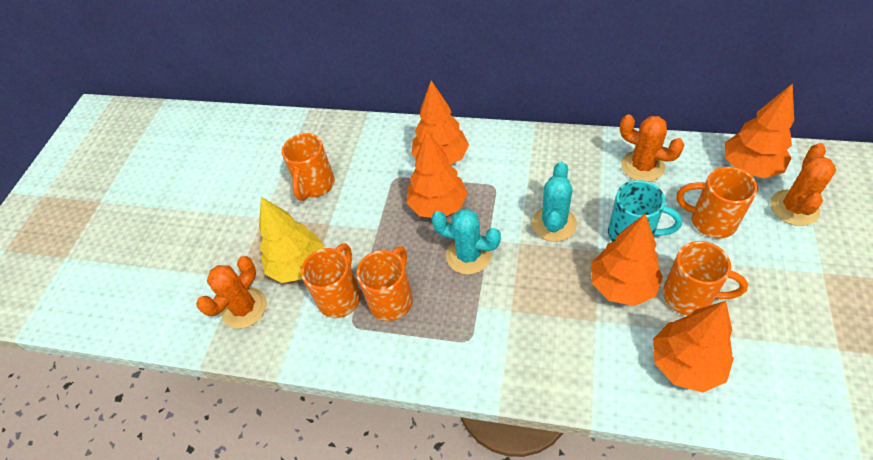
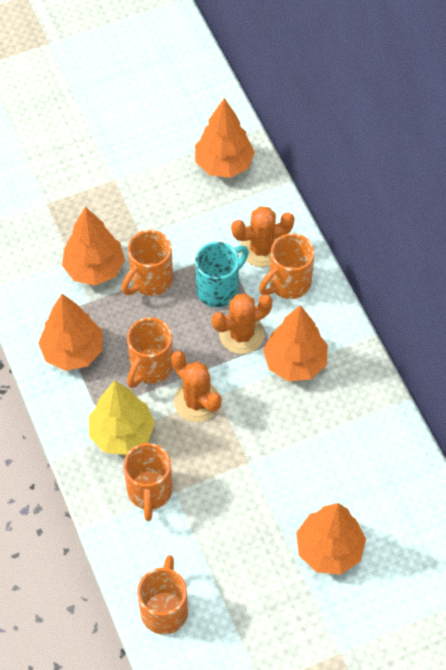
turquoise cactus: 2 -> 0

